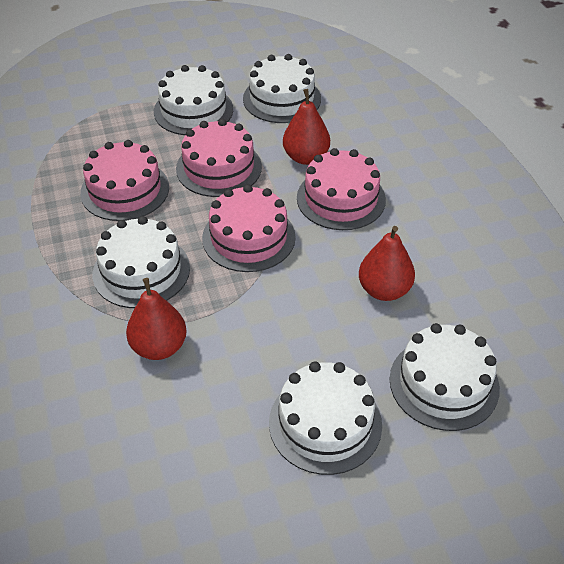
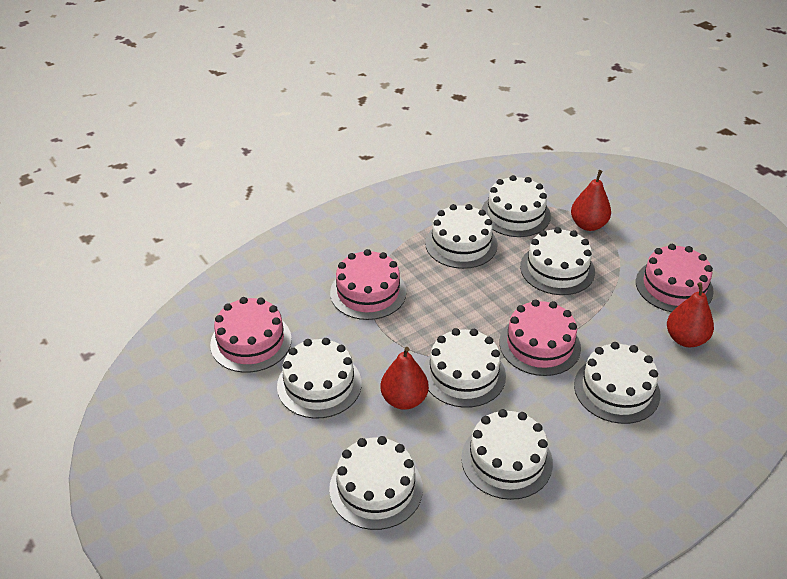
white cake: 5 -> 8

